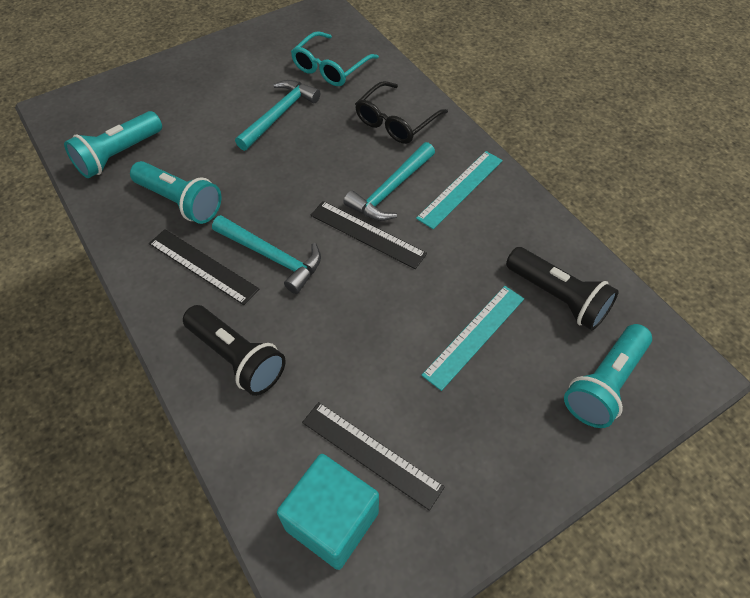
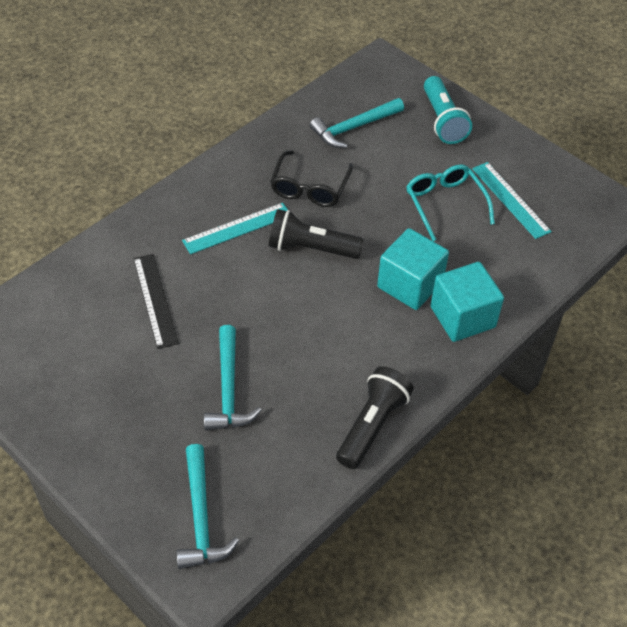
black ruler: 3 -> 1
turquoise cube: 1 -> 2
turquoise flashlight: 3 -> 1

